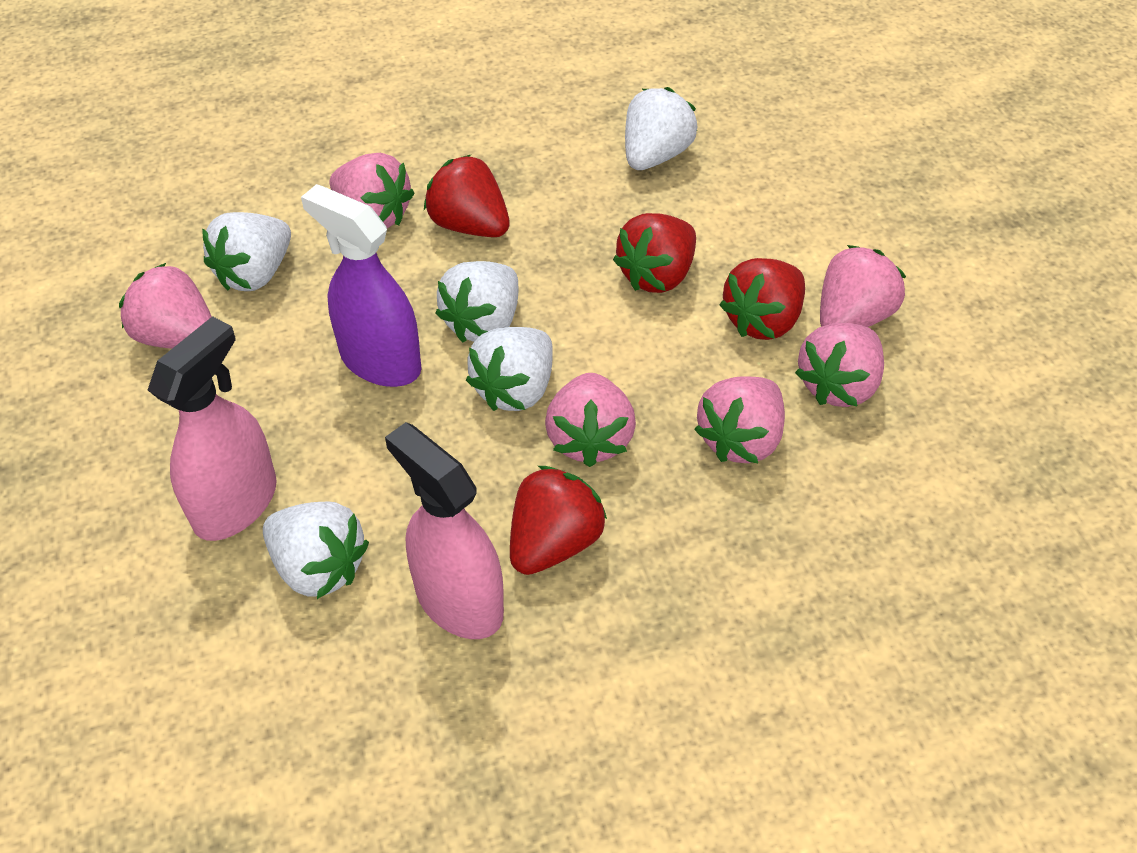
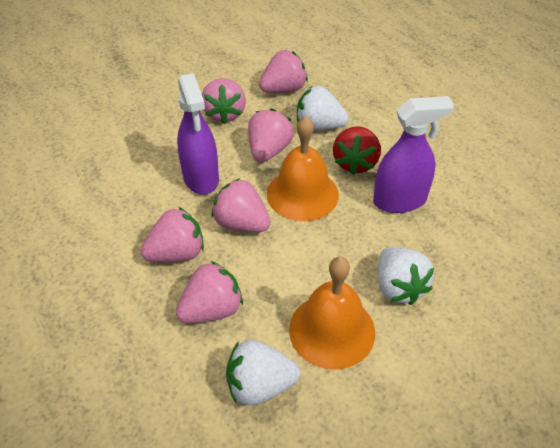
orange bell: 0 -> 2
pink spray bottle: 2 -> 0
purple spray bottle: 1 -> 2
red strawberry: 4 -> 1
white strawberry: 5 -> 3

